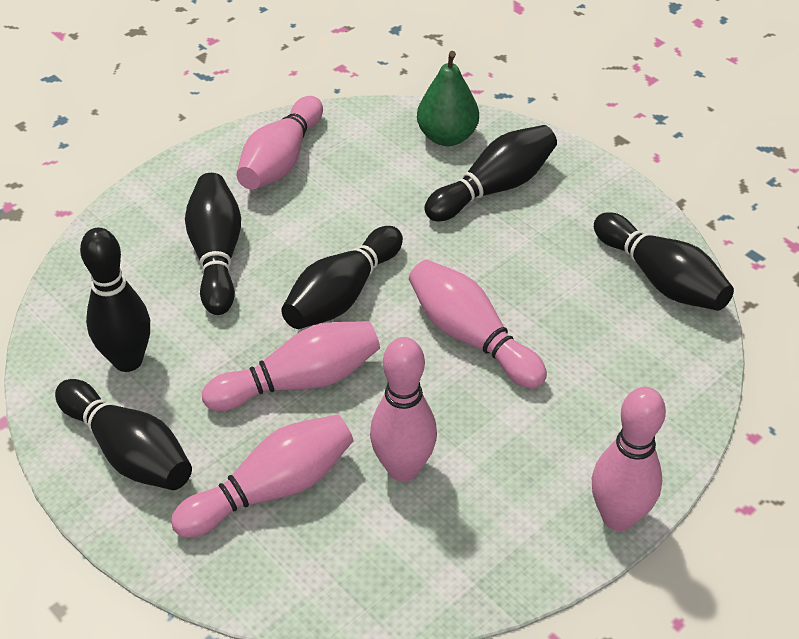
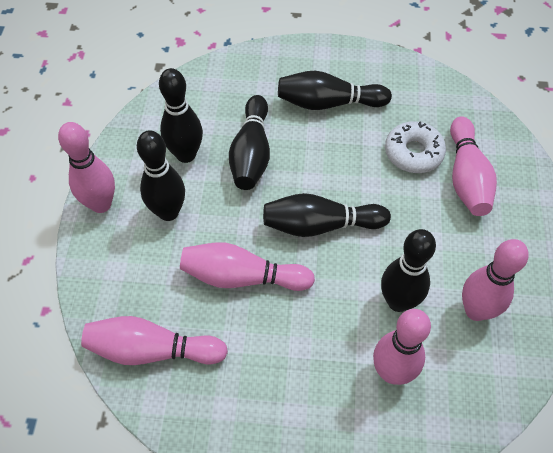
green pear: 1 -> 0
white donut: 0 -> 1

